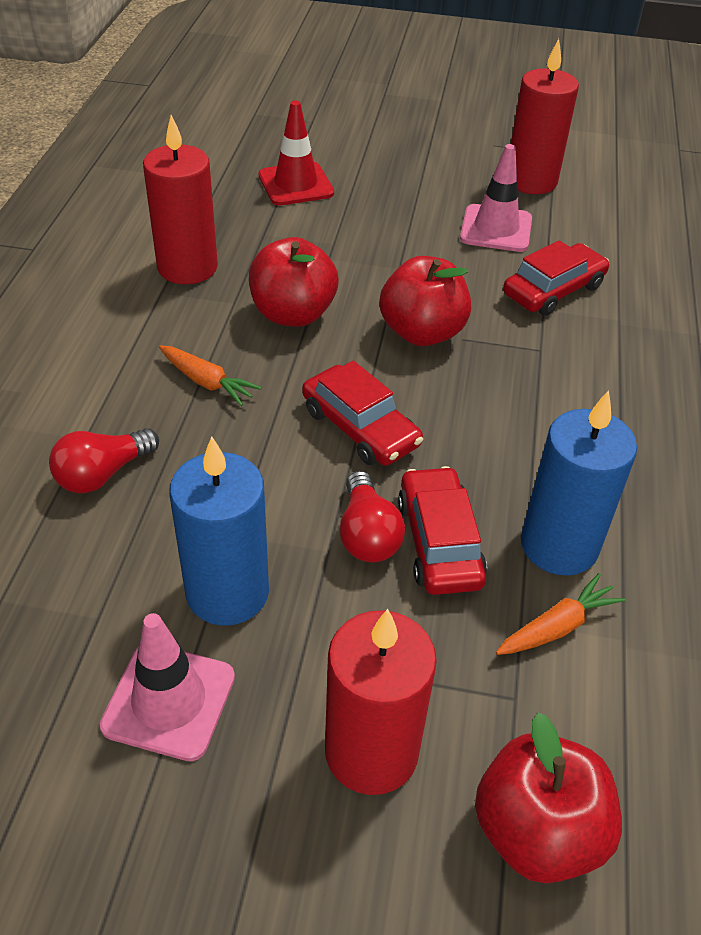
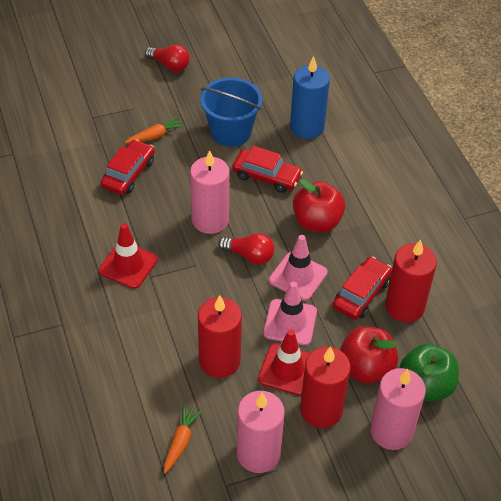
blue bucket: 0 -> 1
blue candle: 2 -> 1
green apple: 0 -> 1
pink candle: 0 -> 3
red apple: 3 -> 2
red traffic cone: 1 -> 2

